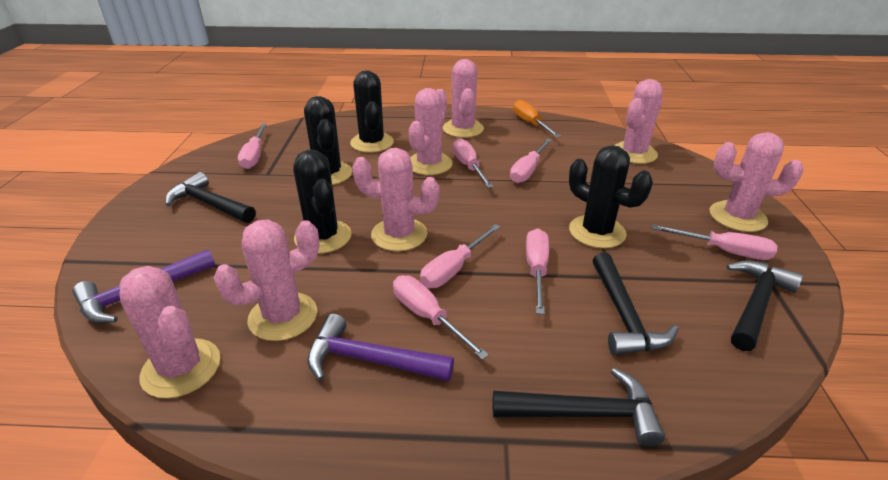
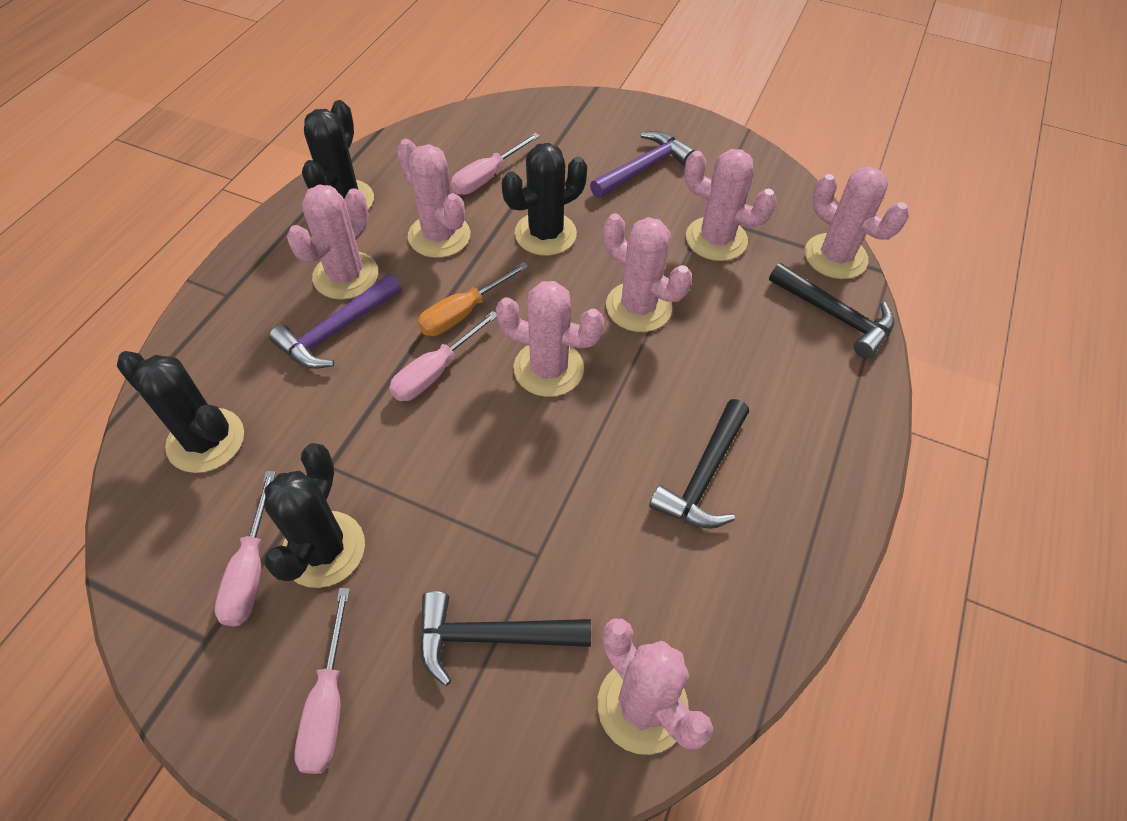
black hammer: 4 -> 3
pink screwdriver: 7 -> 4

